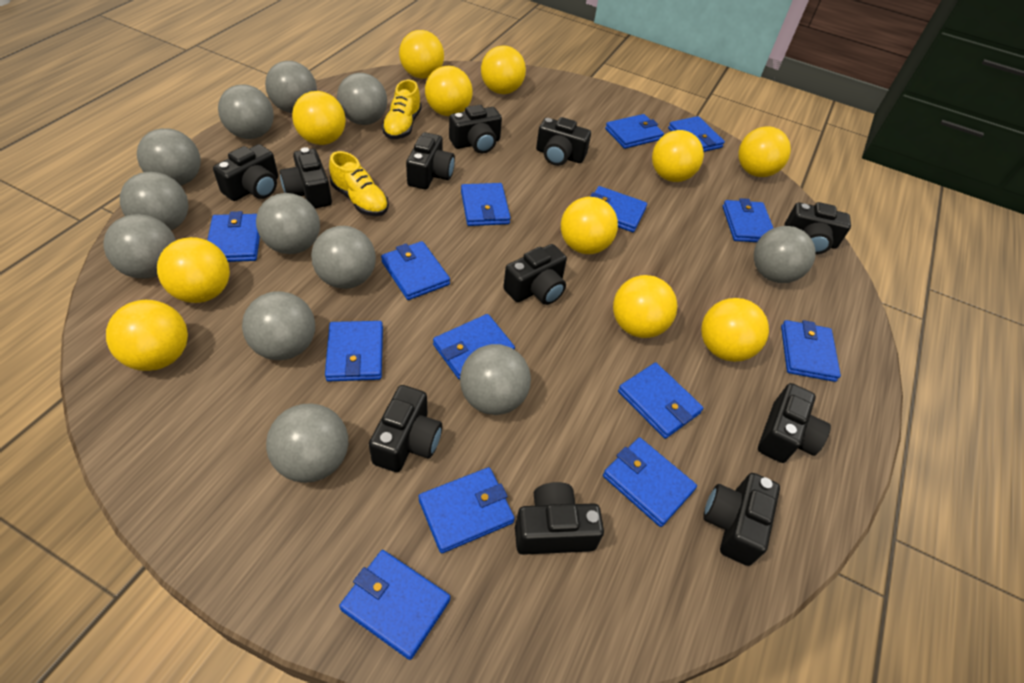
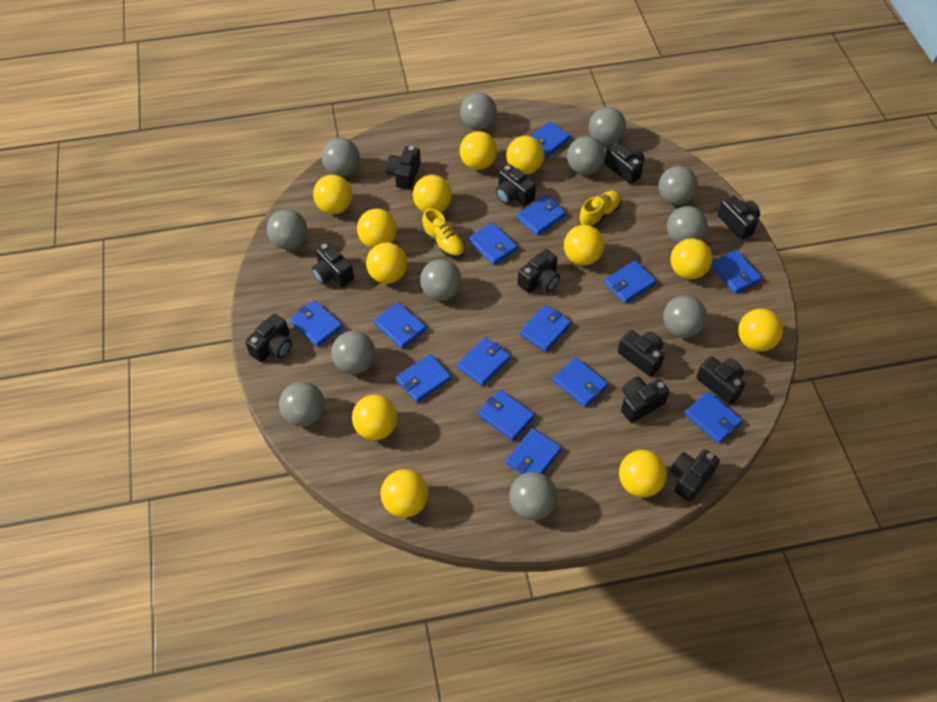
yellow ball: 11 -> 12

